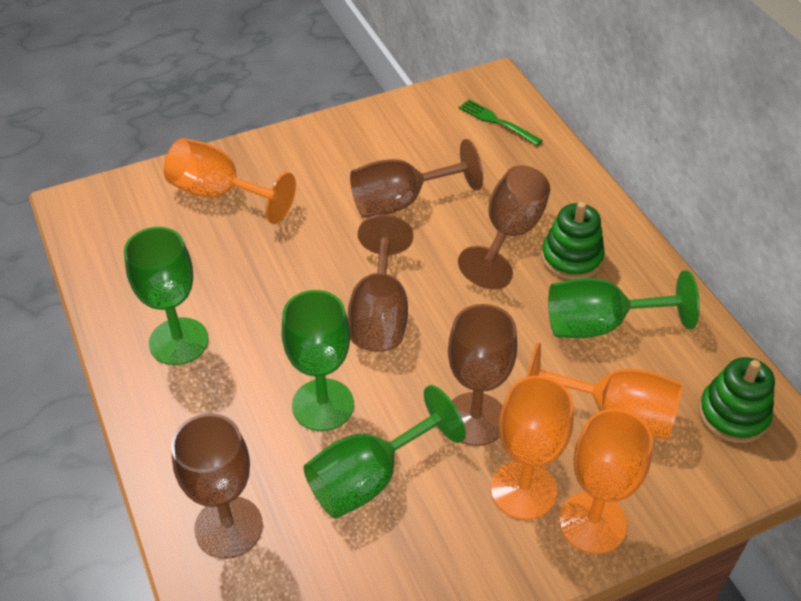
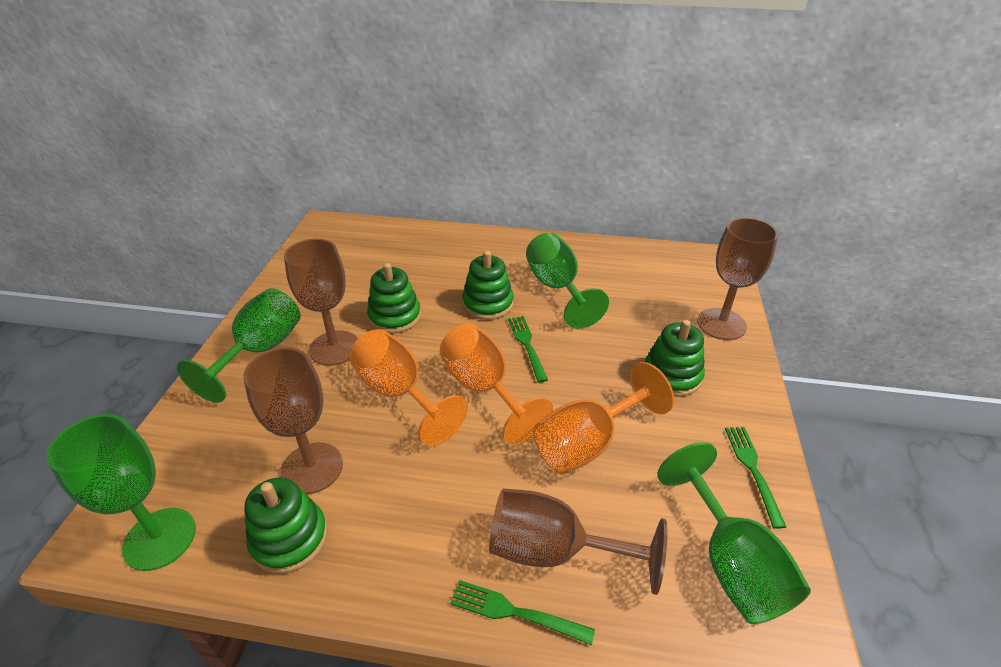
brown goblet: 5 -> 4
green fork: 1 -> 3
green stacking toy: 2 -> 4
orange goblet: 4 -> 3

